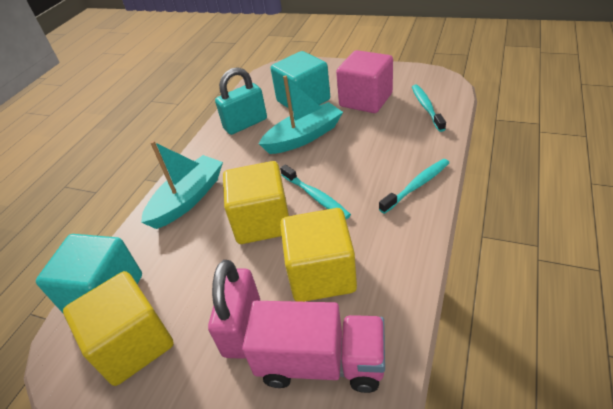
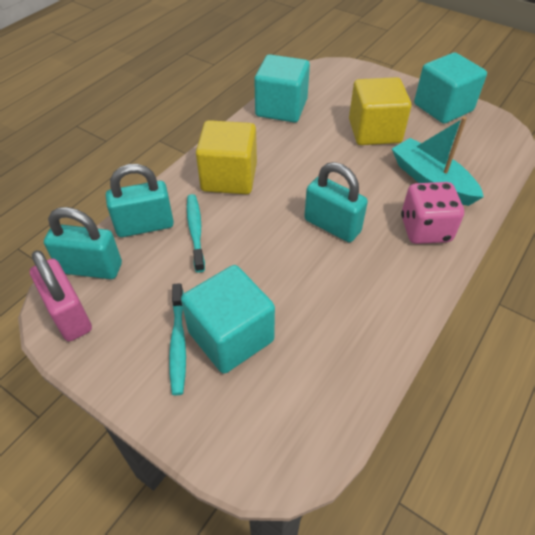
pink cube: 1 -> 0
pink dice: 0 -> 1
pink truck: 1 -> 0
turquoise boat: 2 -> 1
turquoise cube: 2 -> 3
turquoise padlock: 1 -> 3
turquoise toothbrush: 3 -> 2
yellow cube: 3 -> 2

